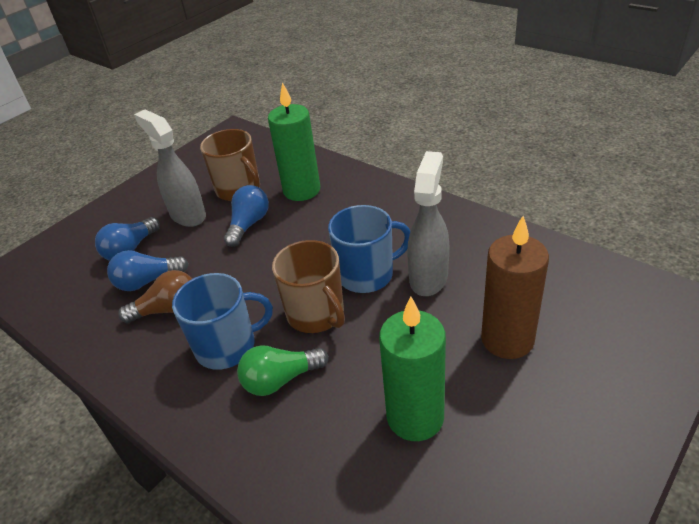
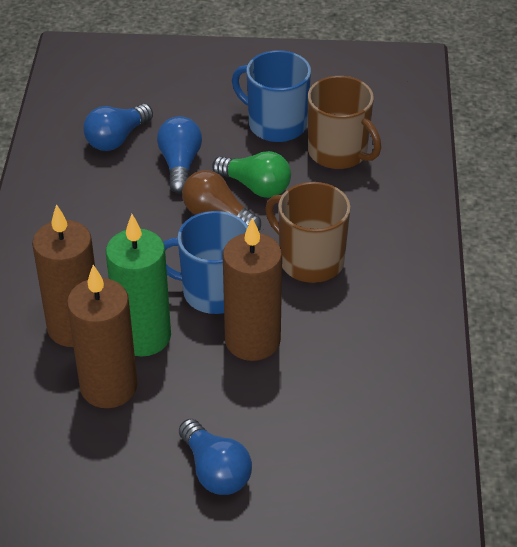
brown candle: 1 -> 3
green candle: 2 -> 1
grey spray bottle: 2 -> 0

